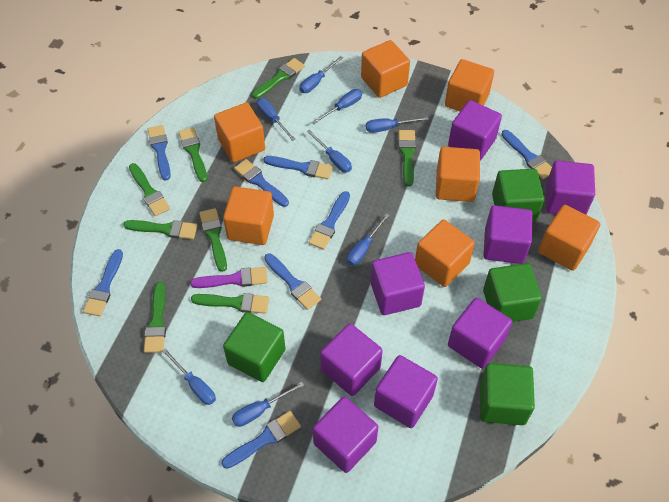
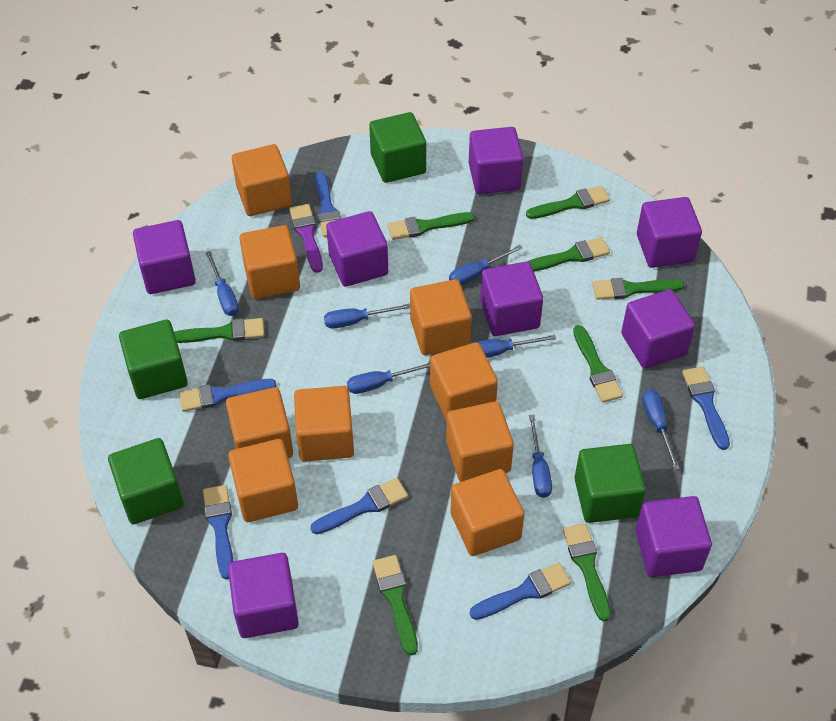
blue brush: 8 -> 6
blue screwdriver: 8 -> 7
orange cube: 7 -> 9

